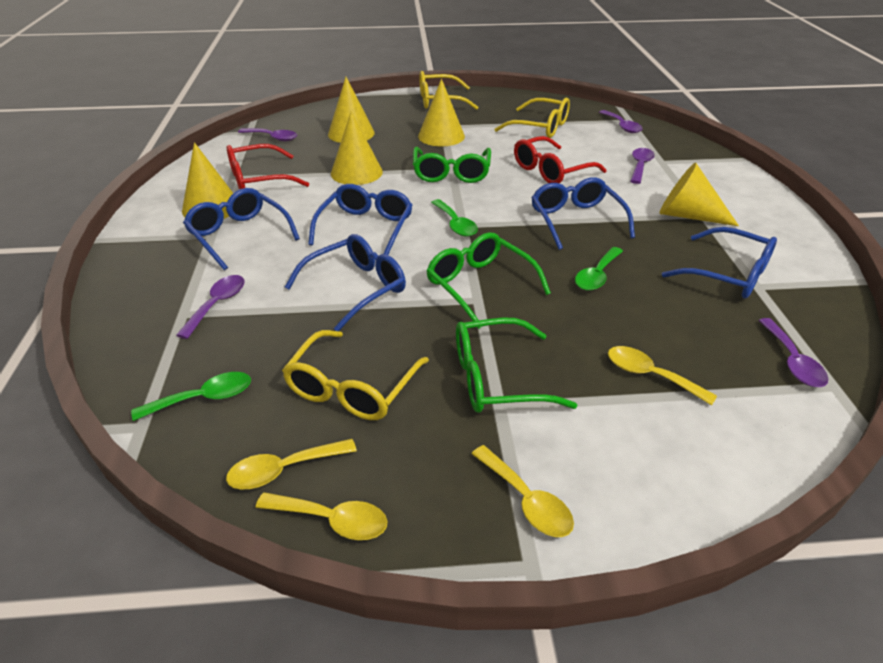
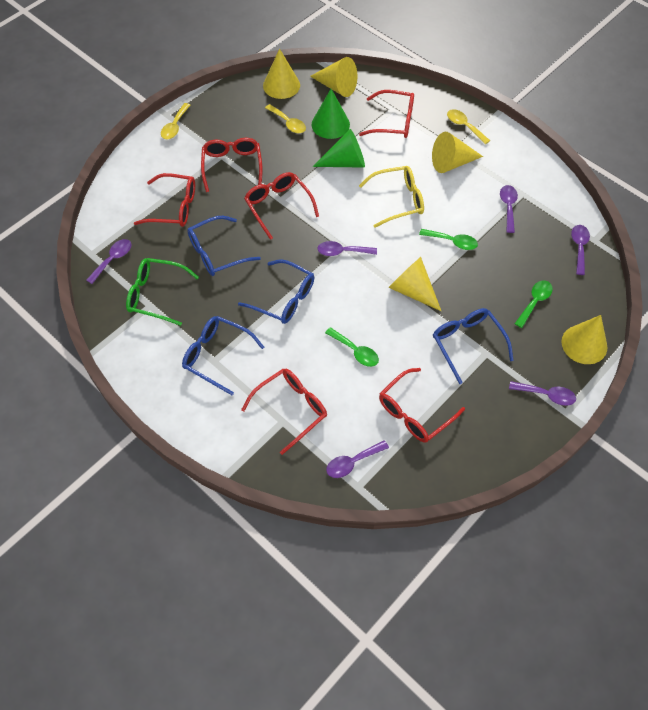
blue glasses: 5 -> 4
green cone: 0 -> 2
green glasses: 3 -> 1
purple spoon: 5 -> 6
red glasses: 2 -> 6
yellow glasses: 3 -> 1
yellow spoon: 4 -> 3

